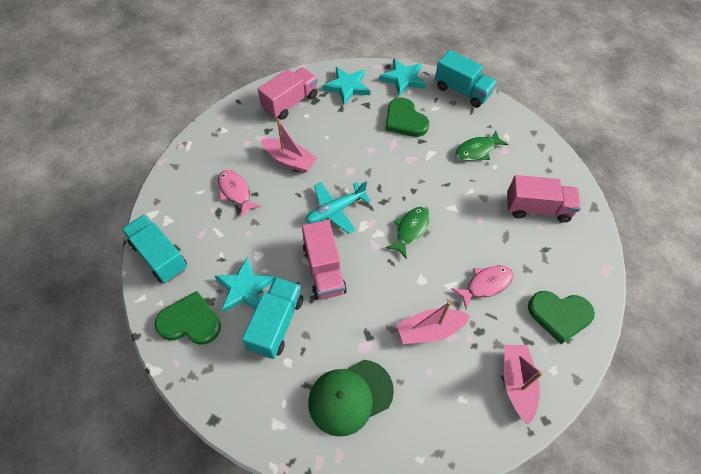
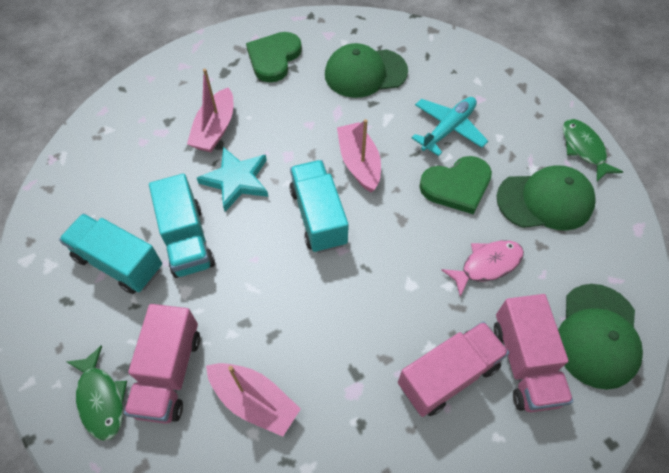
green cap: 1 -> 3
green heart: 3 -> 2
pink fish: 2 -> 1
turquoise star: 3 -> 1

